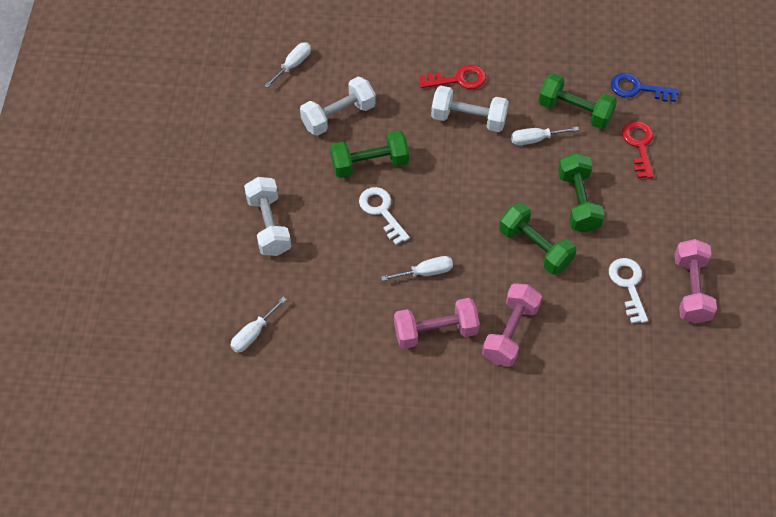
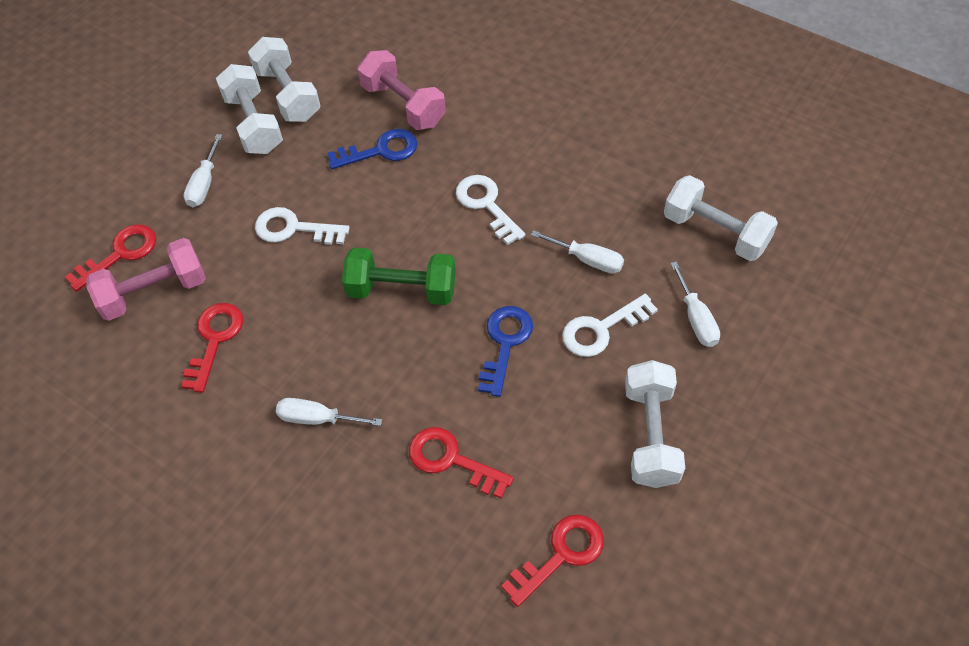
blue key: 1 -> 2
green dumbbell: 4 -> 1
pink dumbbell: 3 -> 2
red key: 2 -> 4
white dumbbell: 3 -> 4
white key: 2 -> 3

